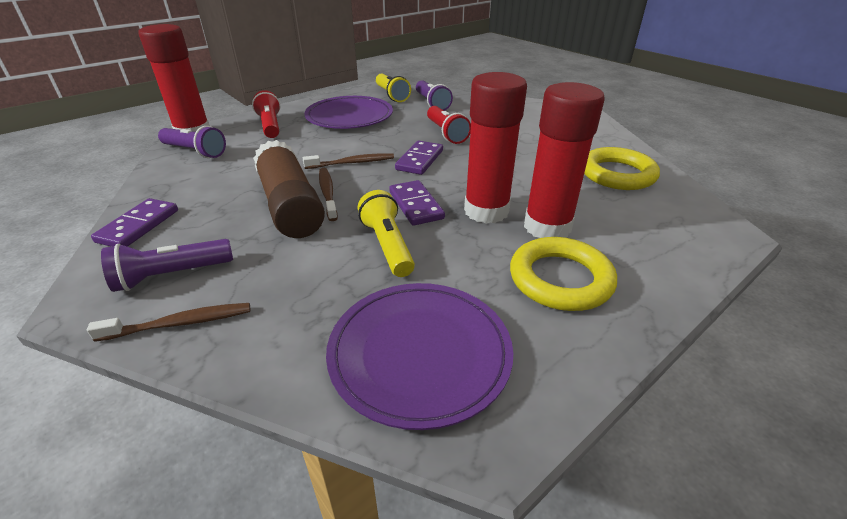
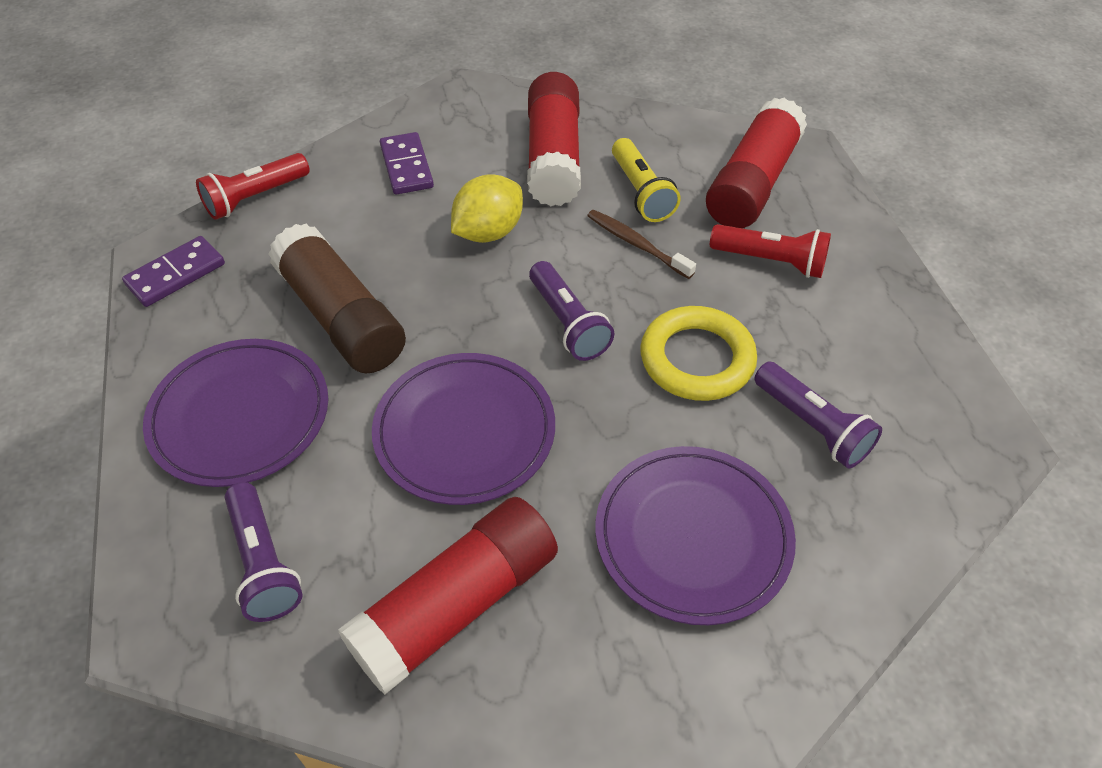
brown toothbrush: 3 -> 1
purple domino: 3 -> 2
purple plate: 2 -> 3
yellow flashlight: 2 -> 1
yellow lemon: 0 -> 1
yellow ring: 2 -> 1

